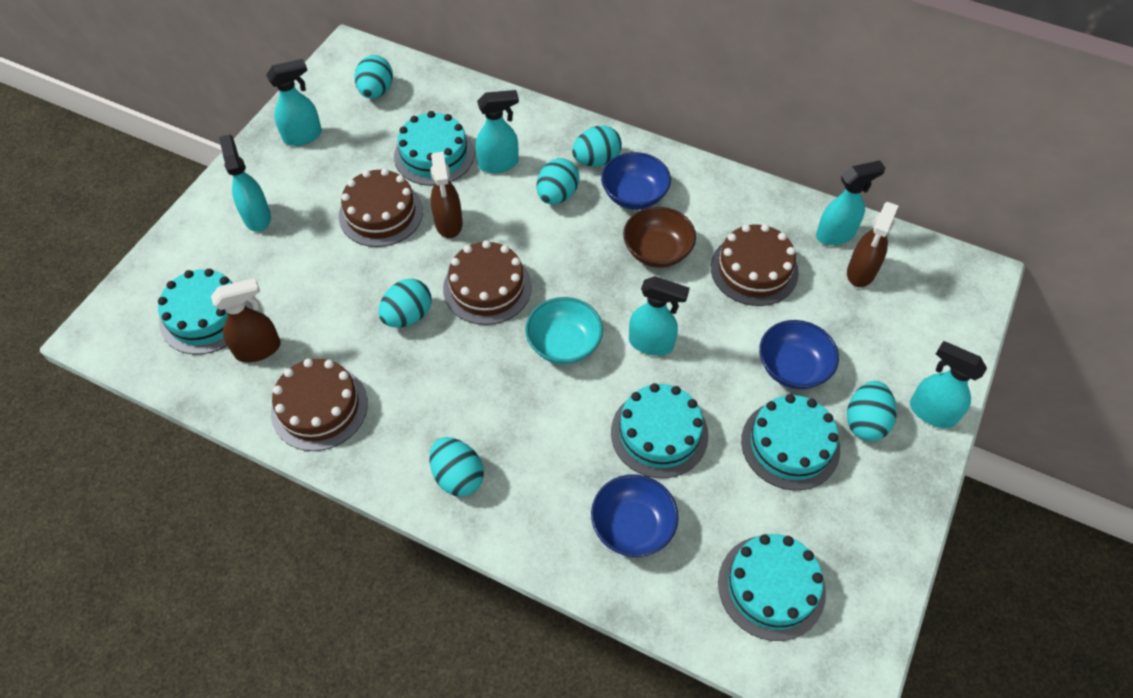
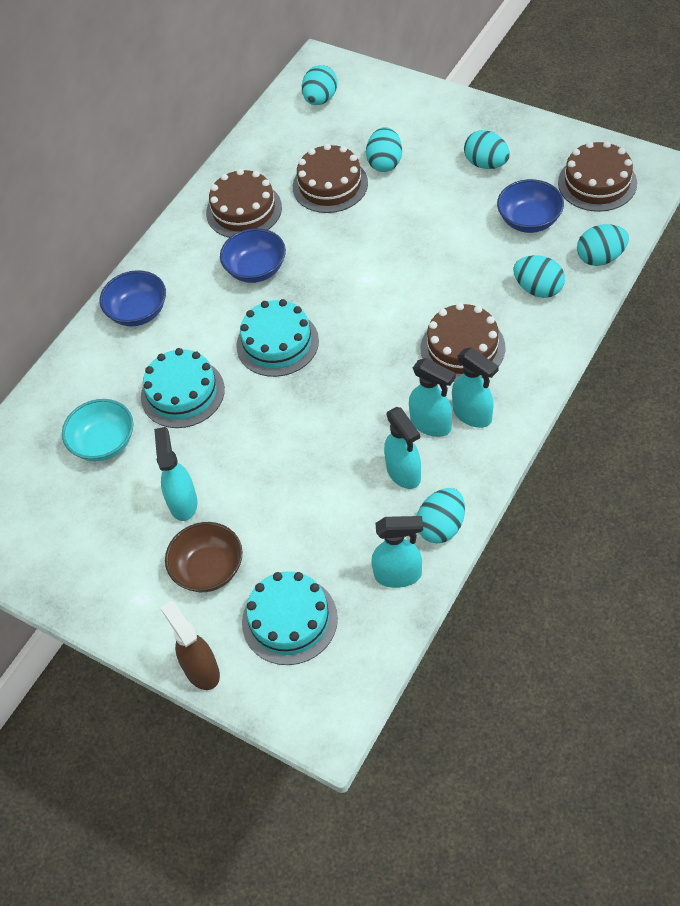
brown spray bottle: 3 -> 1
turquoise cake: 5 -> 3
turquoise spray bottle: 6 -> 5

